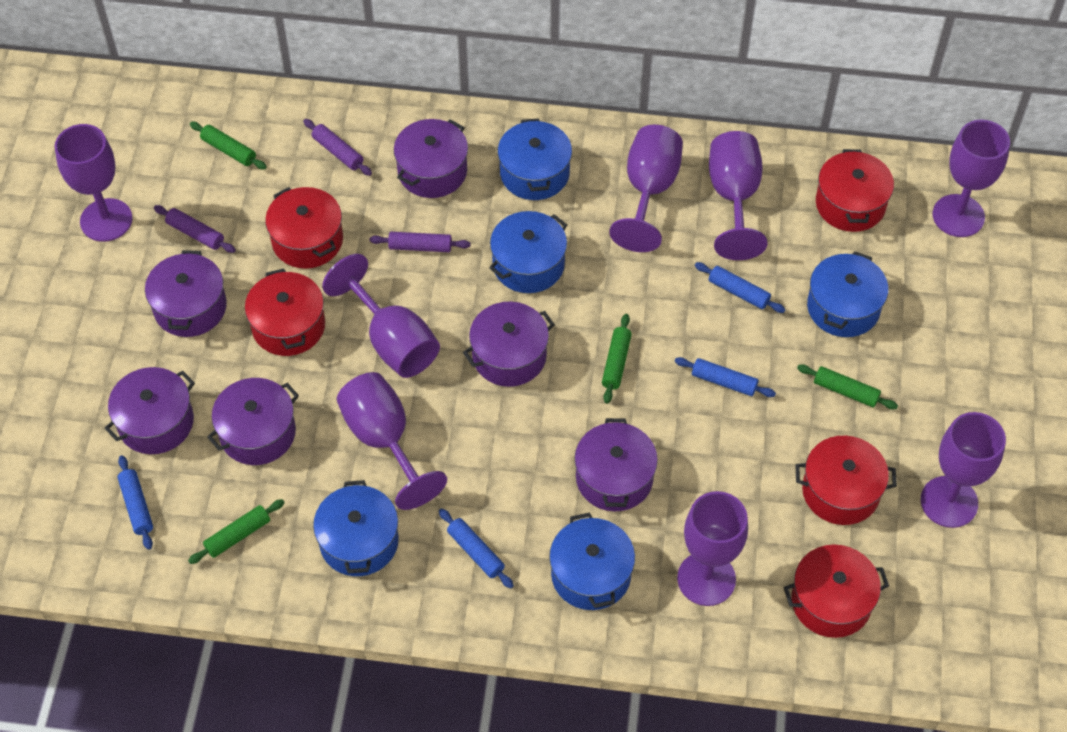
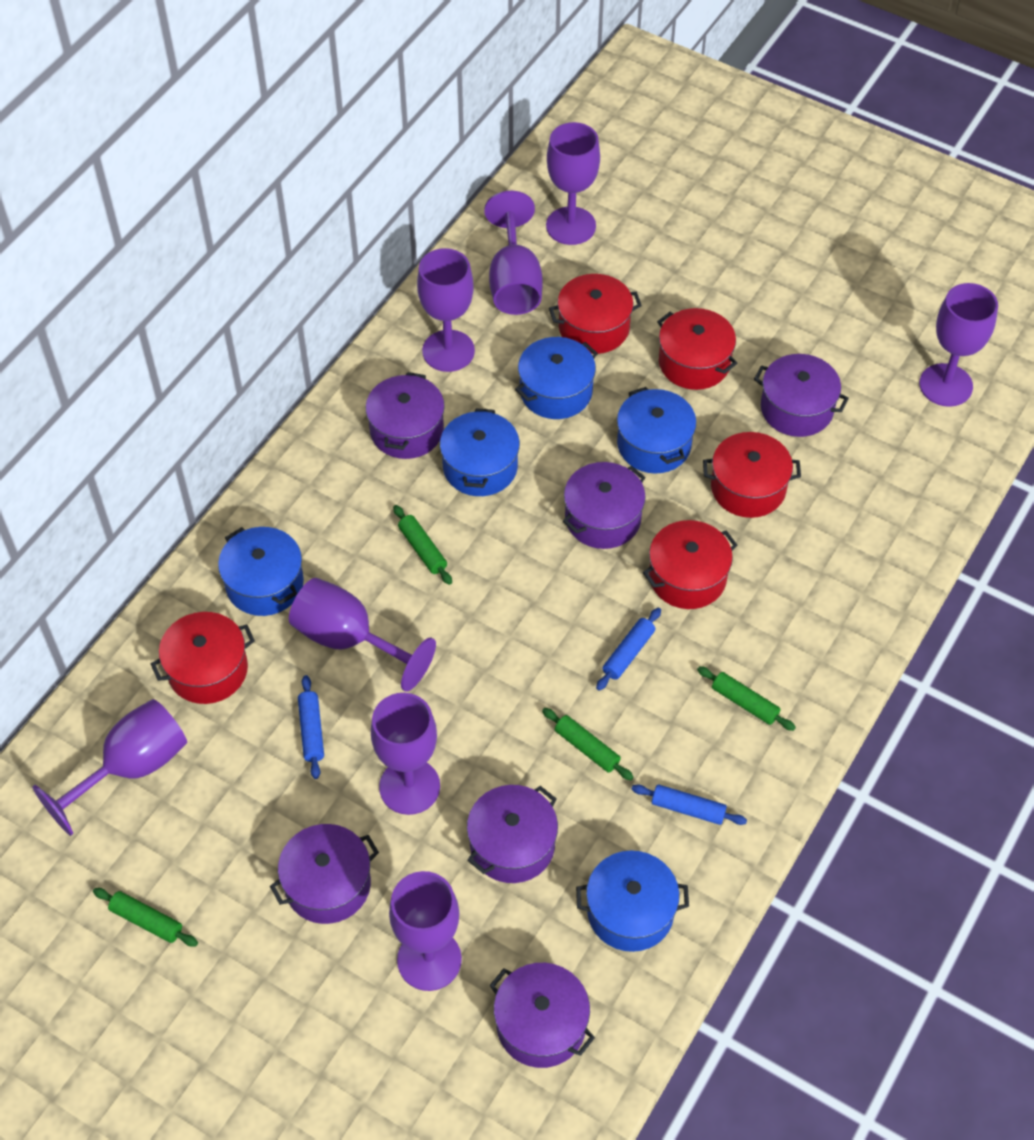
blue rolling pin: 4 -> 3
purple rolling pin: 3 -> 0

